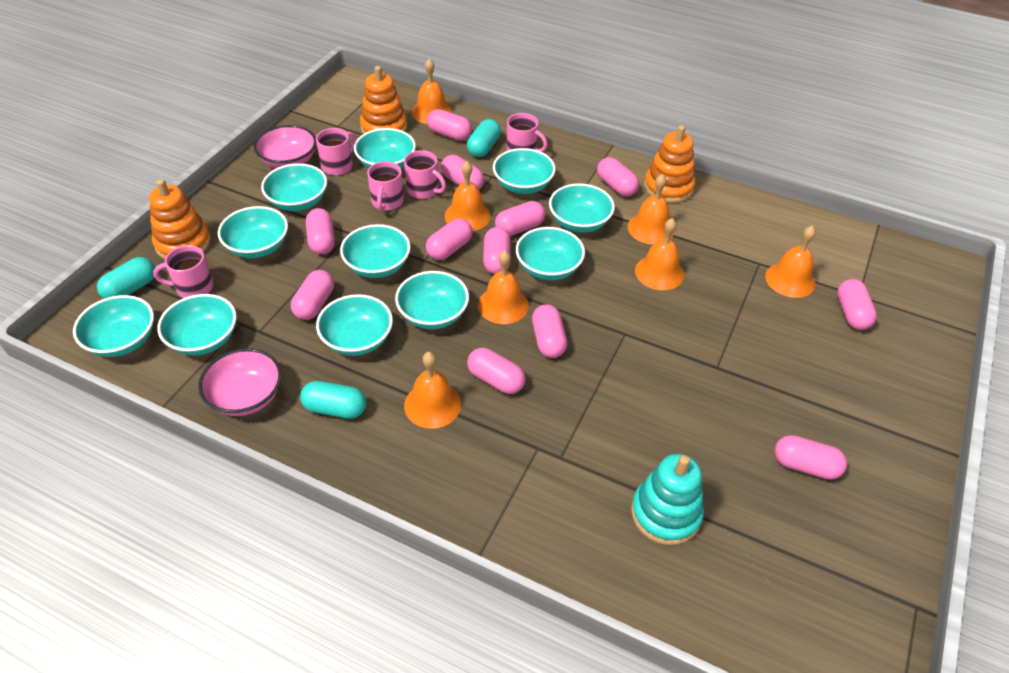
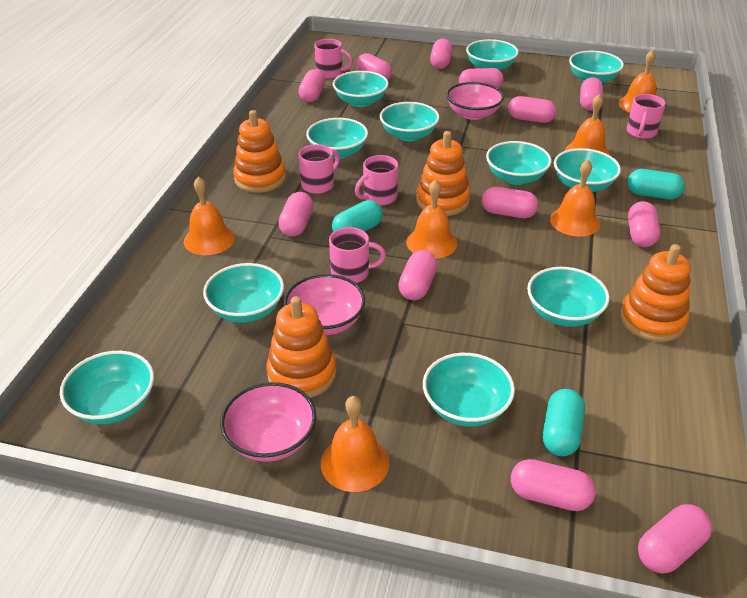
orange bell: 7 -> 6
orange stacking toy: 3 -> 4
pink bowl: 2 -> 3
turquoise stacking toy: 1 -> 0

